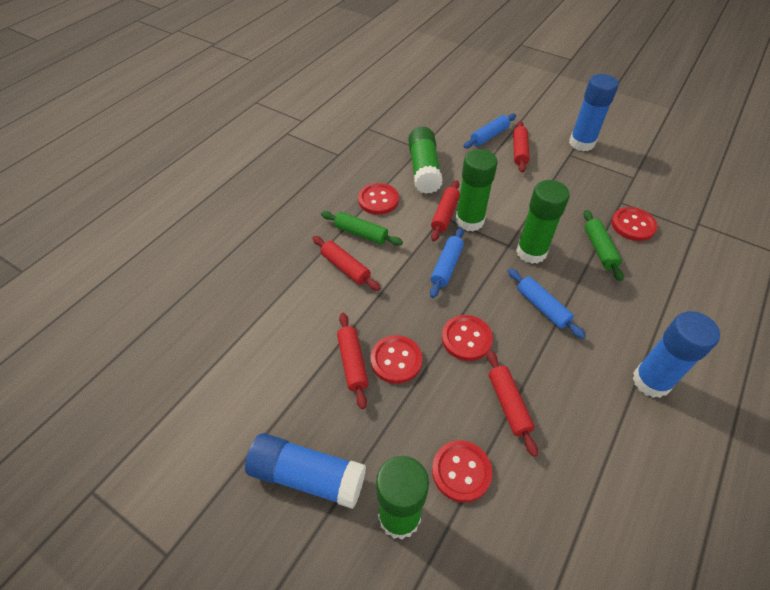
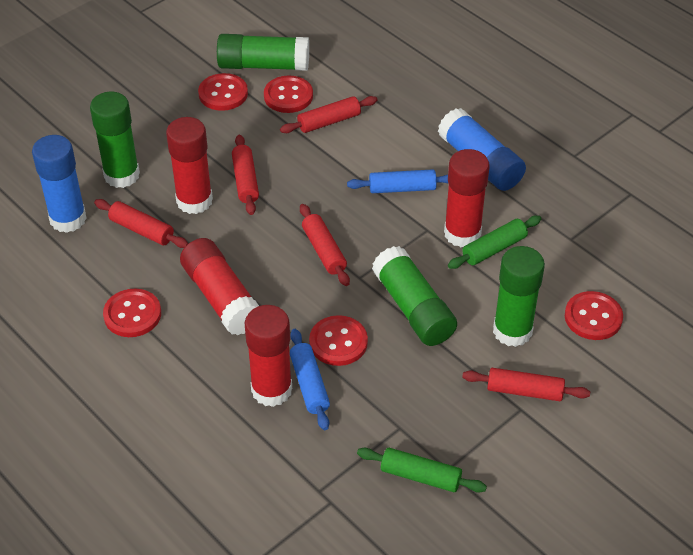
blue glue stick: 3 -> 2
blue rolling pin: 3 -> 2
red glue stick: 0 -> 4

